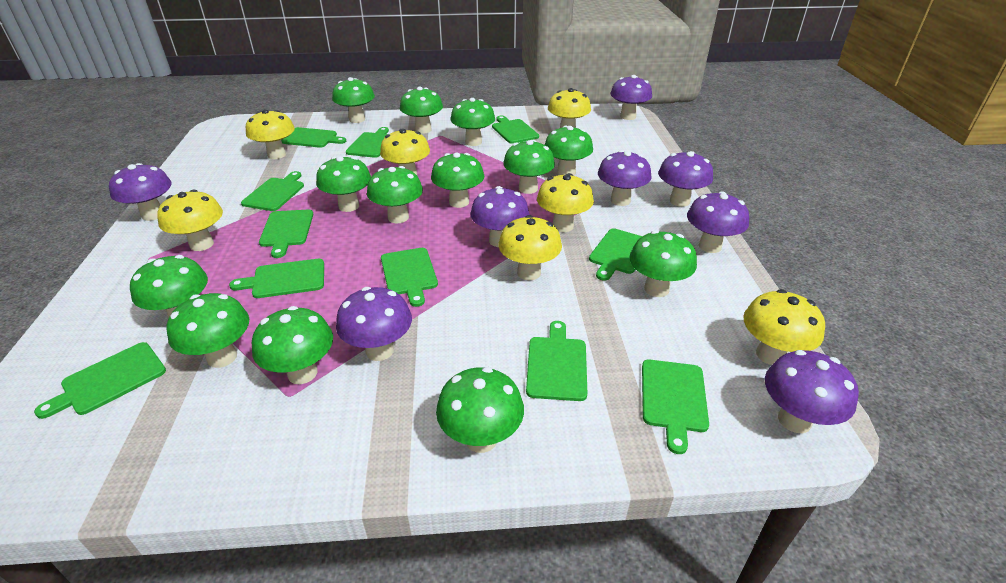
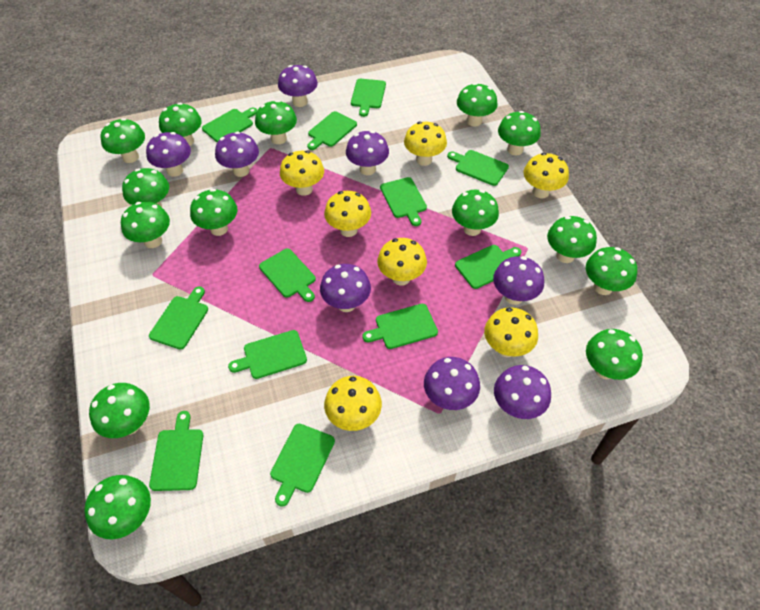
green cutting board: 11 -> 12
green mushroom: 13 -> 14

